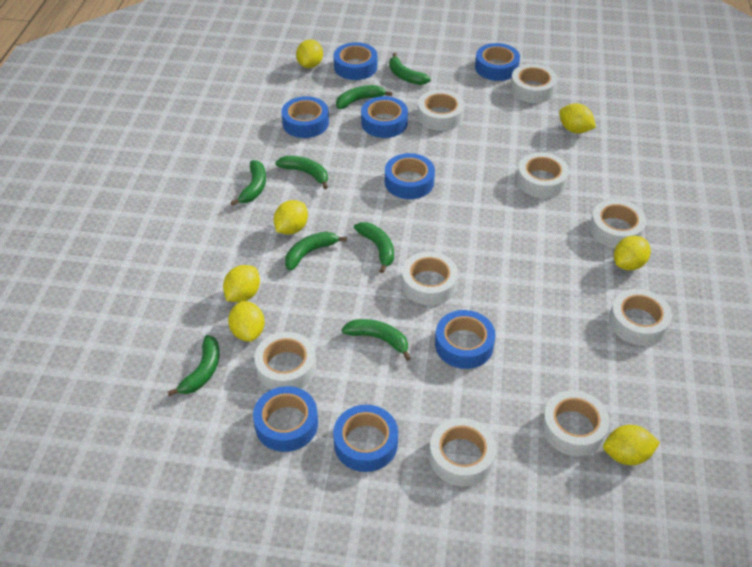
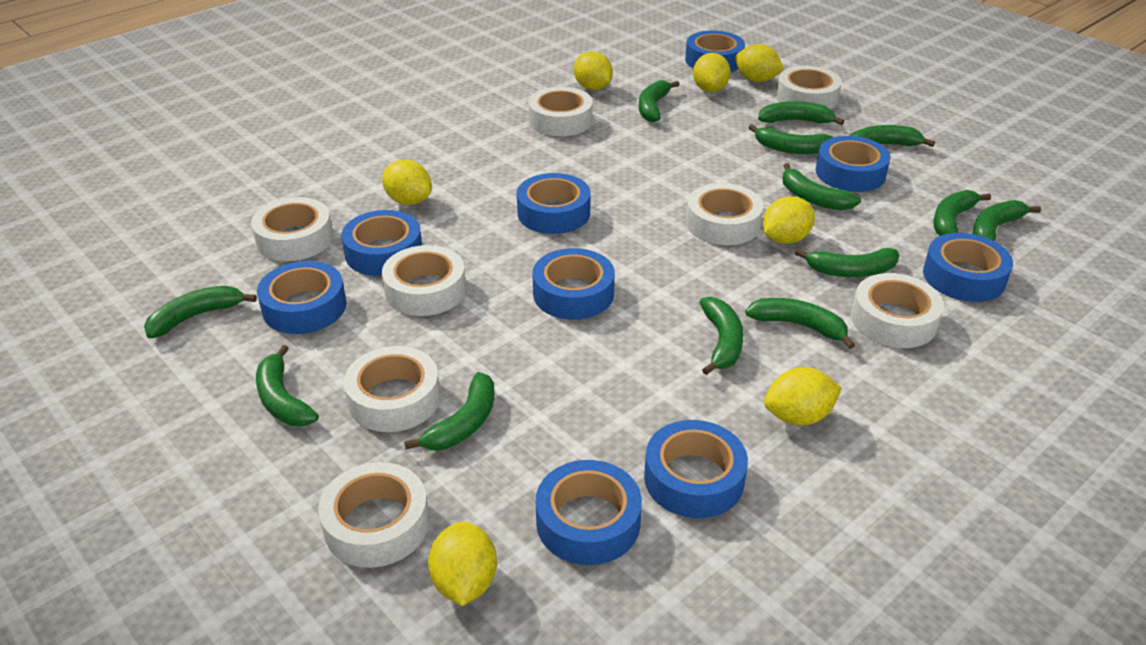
blue tape: 8 -> 9
green banana: 8 -> 13
white tape: 9 -> 8

